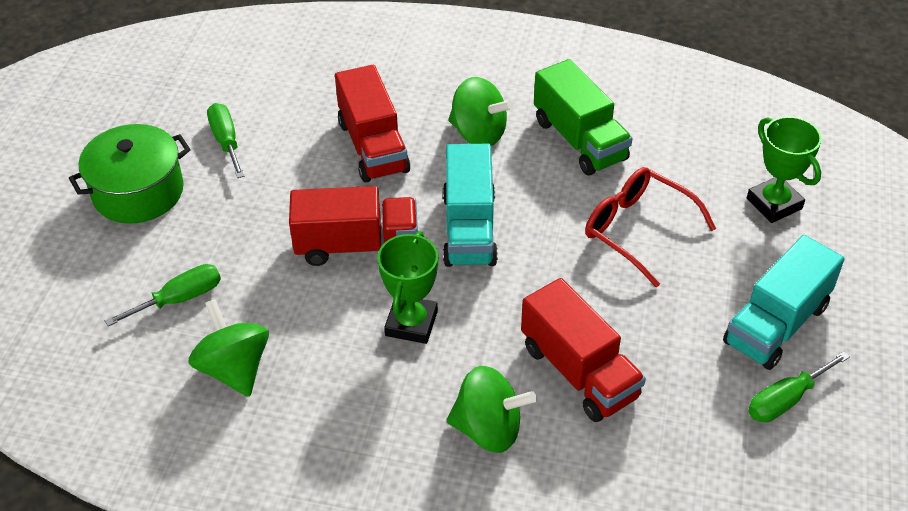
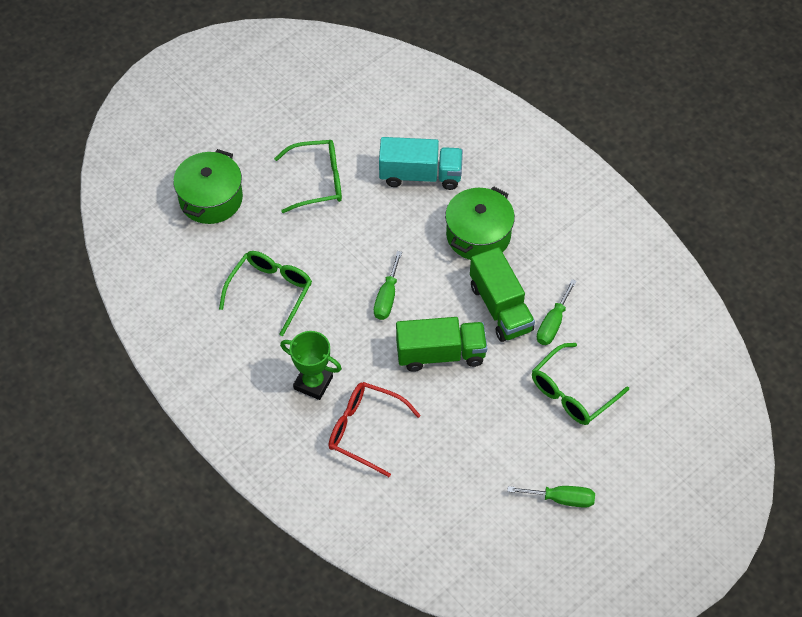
green glasses: 0 -> 3
green pot: 1 -> 2
green spinning top: 3 -> 0
green trophy: 2 -> 1
green truck: 1 -> 2
red truck: 3 -> 0
turquoise truck: 2 -> 1

